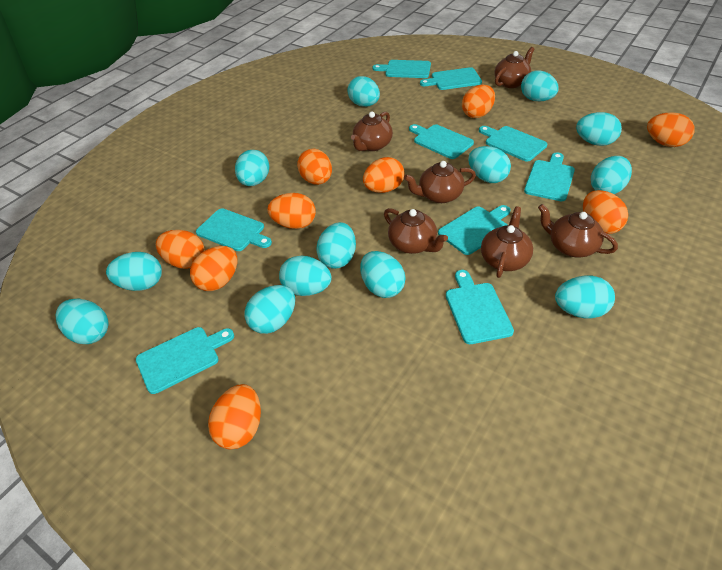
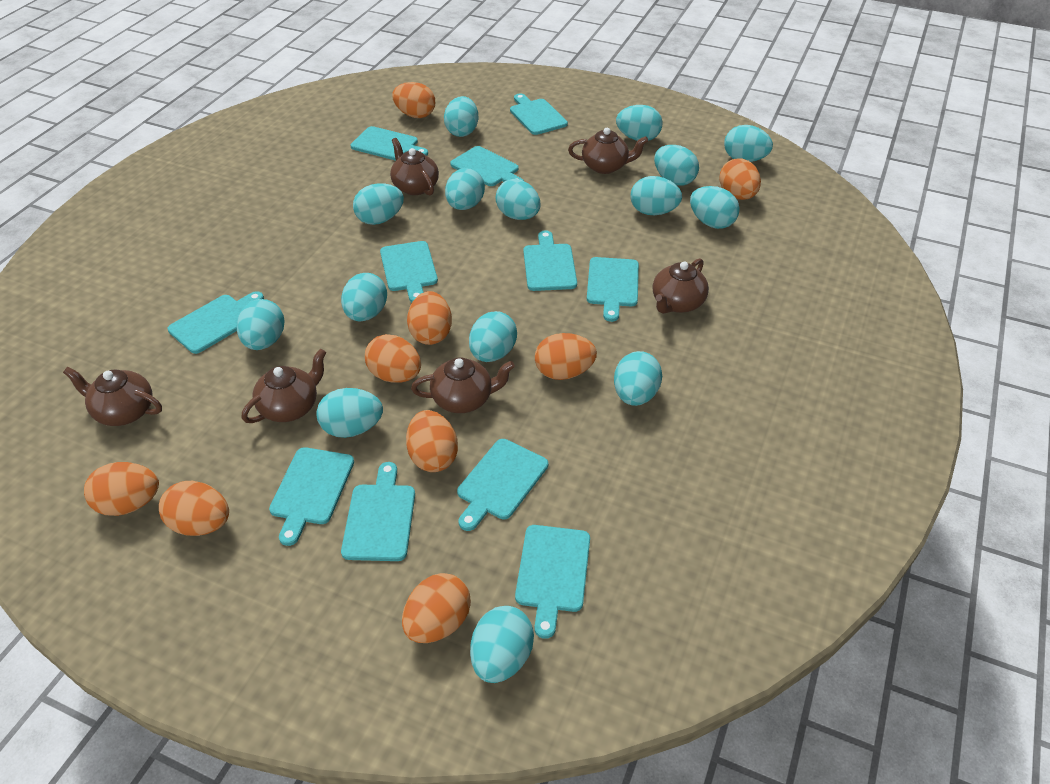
turquoise cutting board: 9 -> 11
turquoise egg: 13 -> 15

